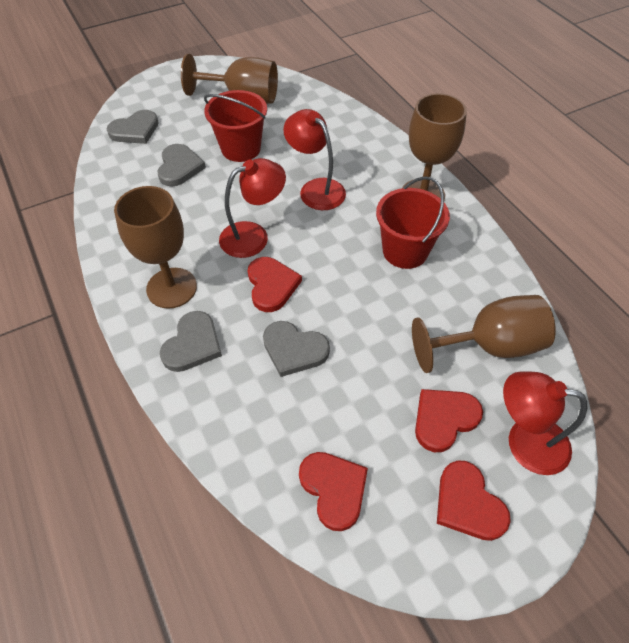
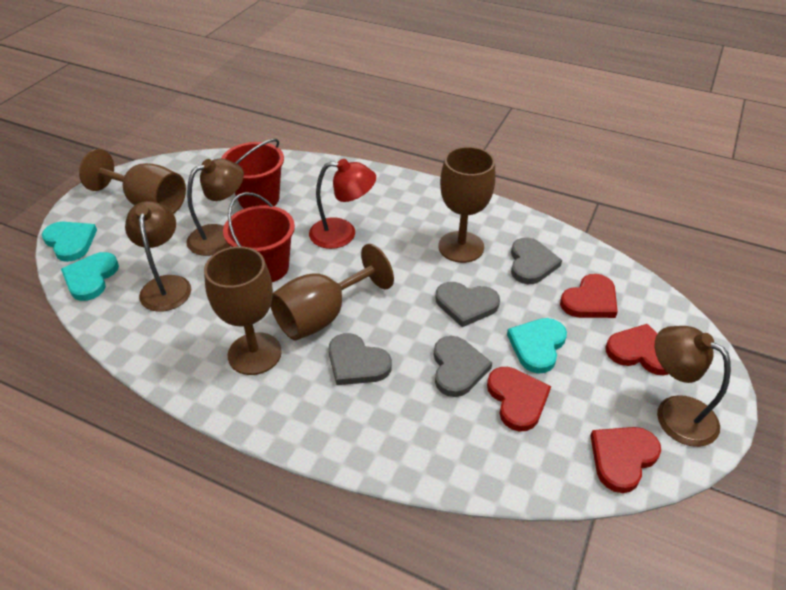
brown lamp: 0 -> 3
red lamp: 3 -> 1
turquoise heart: 0 -> 3

